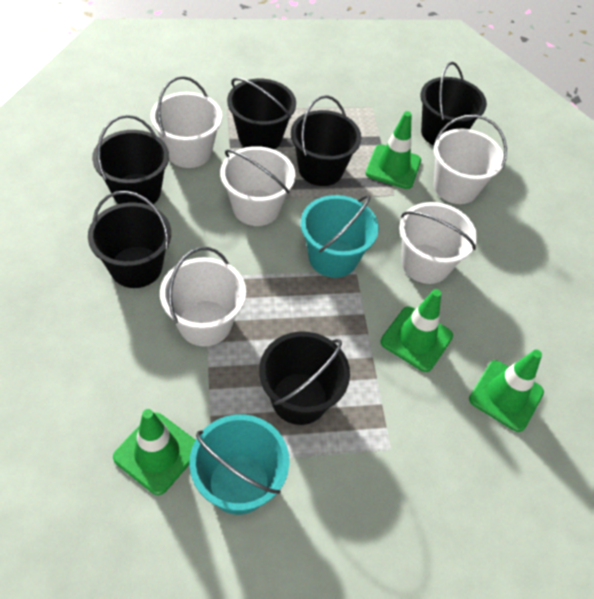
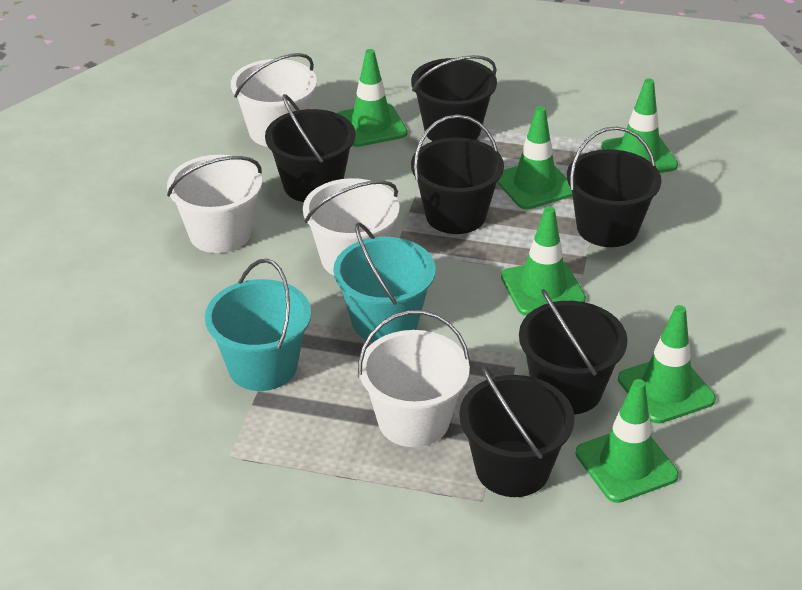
green traffic cone: 4 -> 6
white bucket: 5 -> 4

